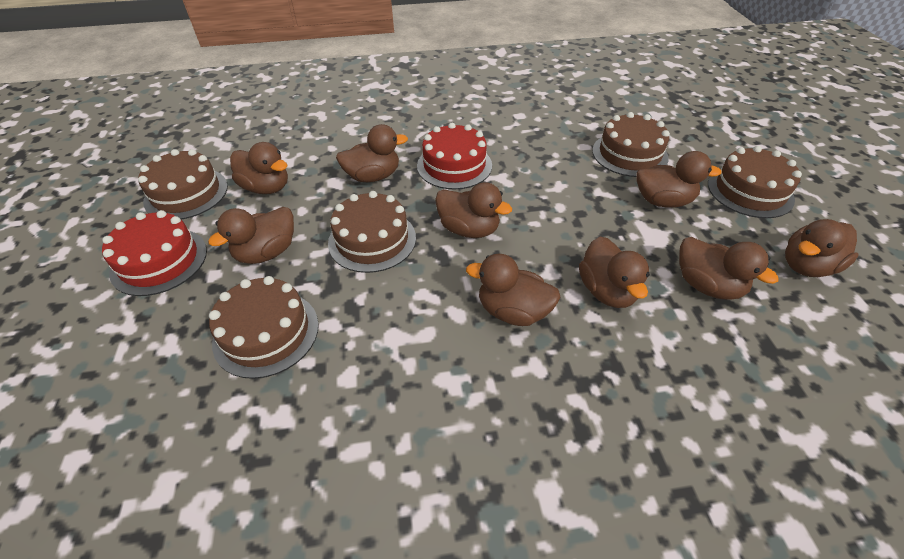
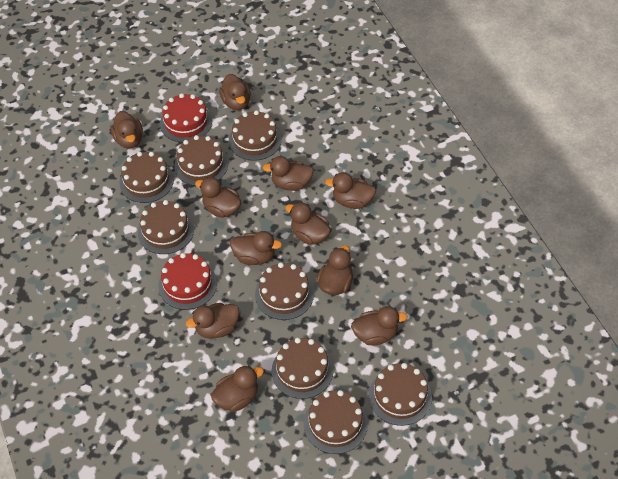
brown cake: 5 -> 8
brown duck: 9 -> 11

